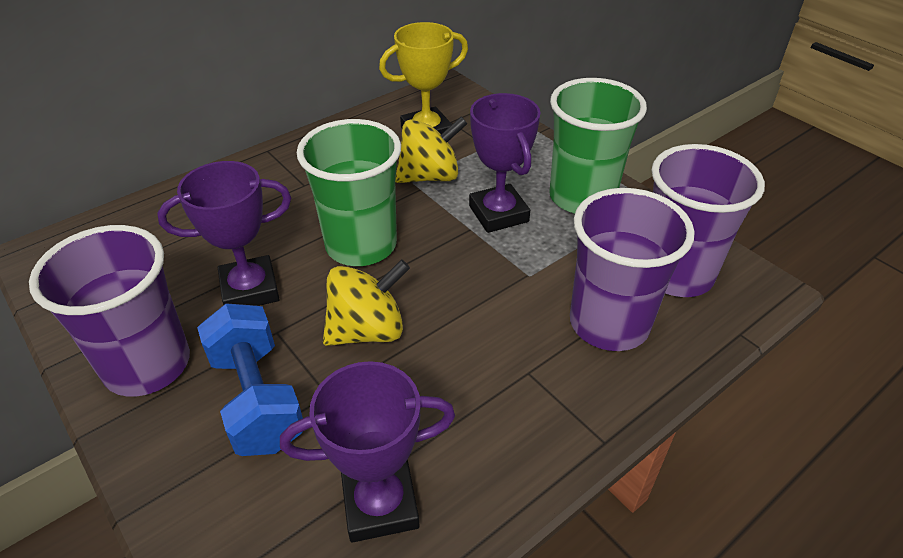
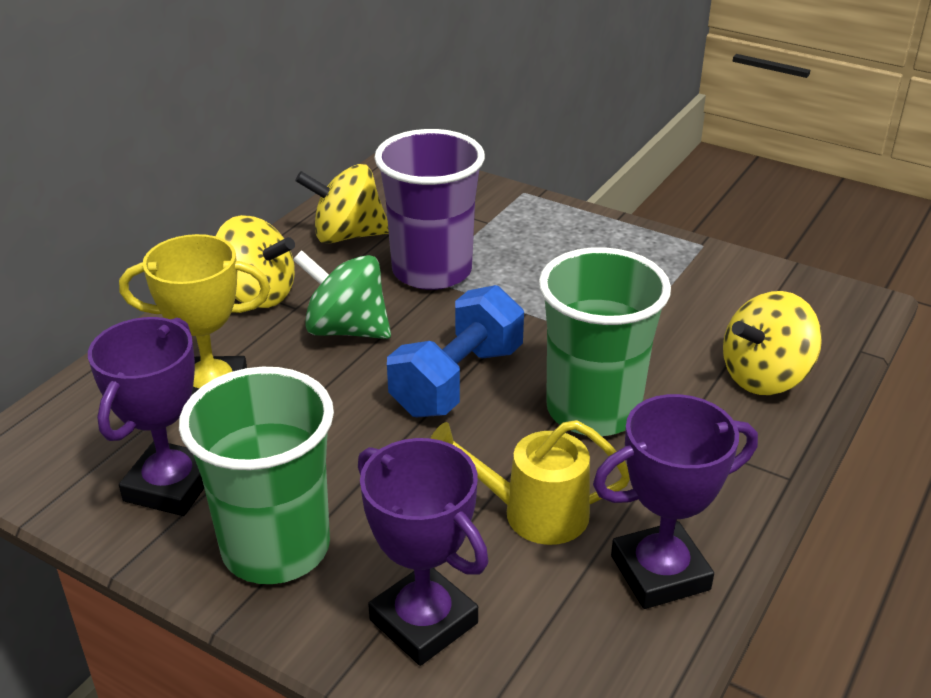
green spinning top: 0 -> 1
purple cup: 3 -> 1
yellow spinning top: 2 -> 3
yellow watering can: 0 -> 1

